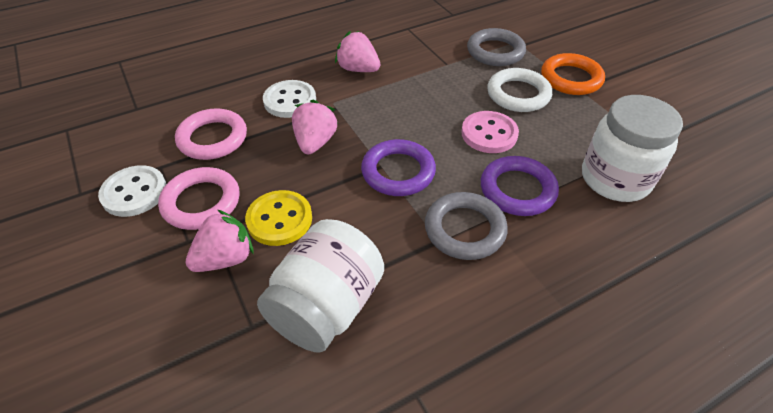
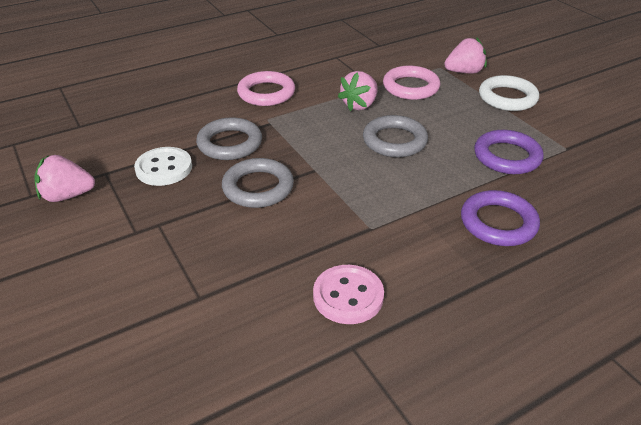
grey ring: 2 -> 3
orange ring: 1 -> 0
white button: 2 -> 1
white jar: 2 -> 0
yellow button: 1 -> 0

